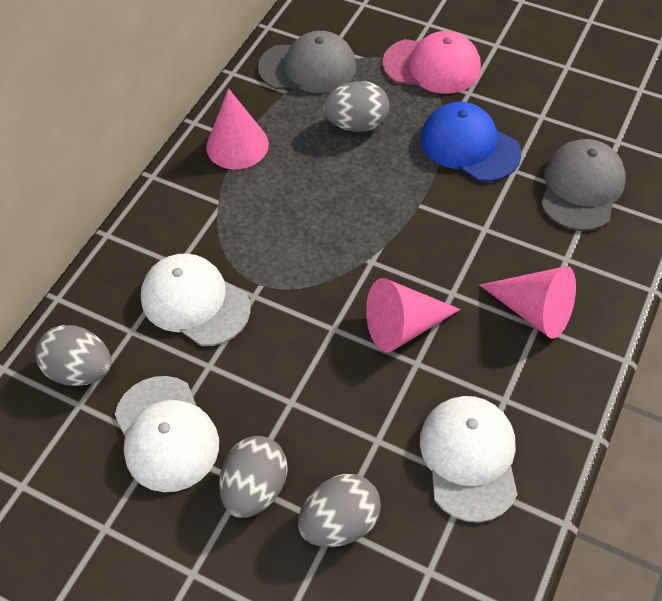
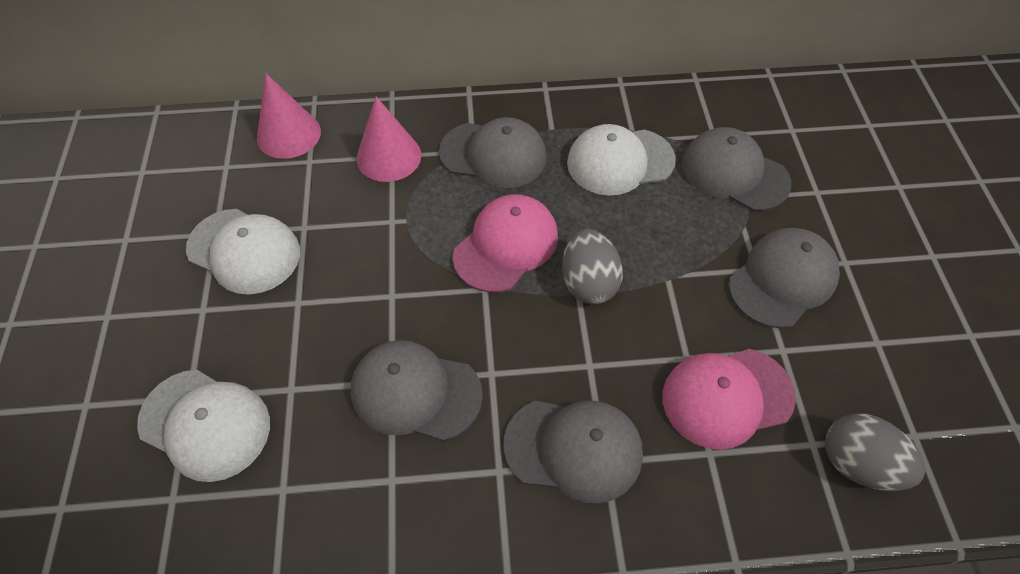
blue cap: 1 -> 0
grey cap: 2 -> 5
grey egg: 4 -> 2
pink cap: 1 -> 2
pink cone: 3 -> 2

